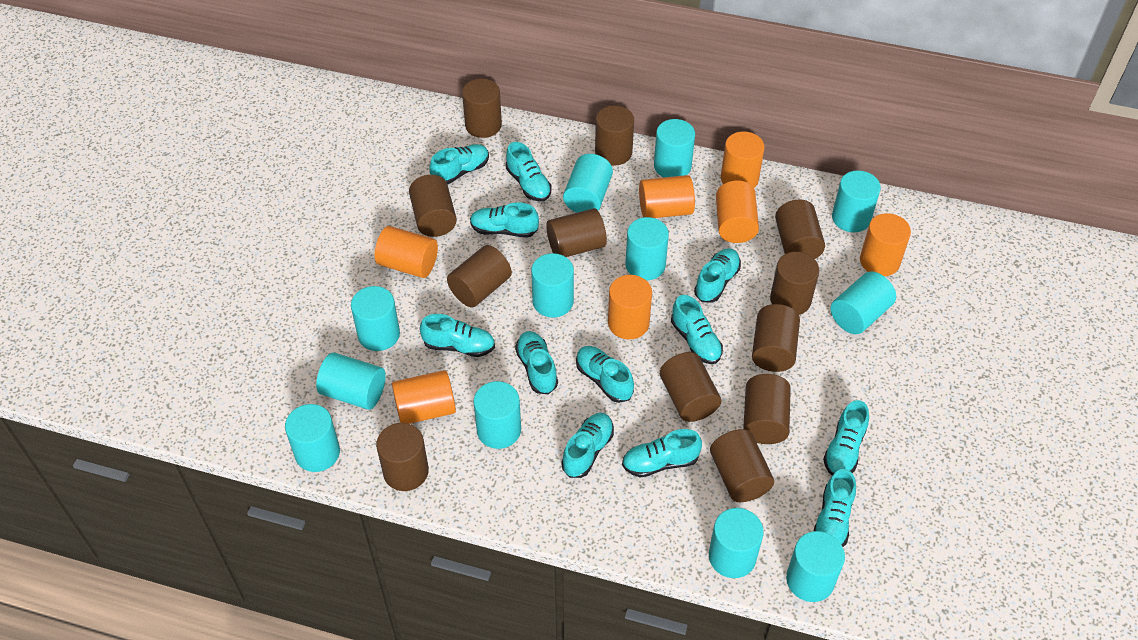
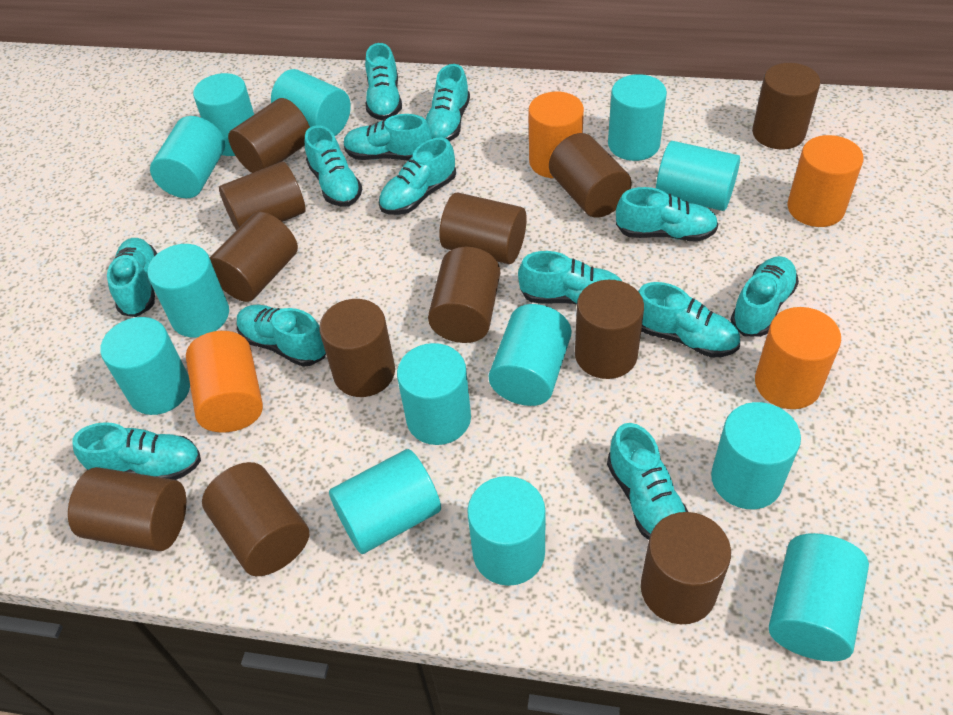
orange cylinder: 7 -> 4
turquoise cylinder: 12 -> 13
turquoise shoe: 12 -> 13

